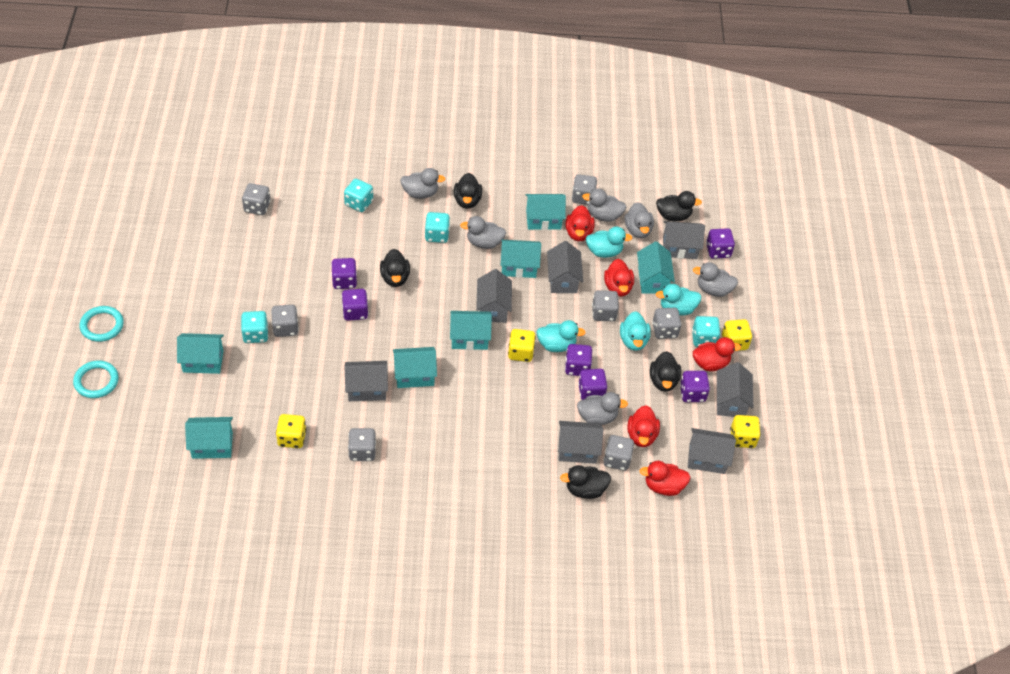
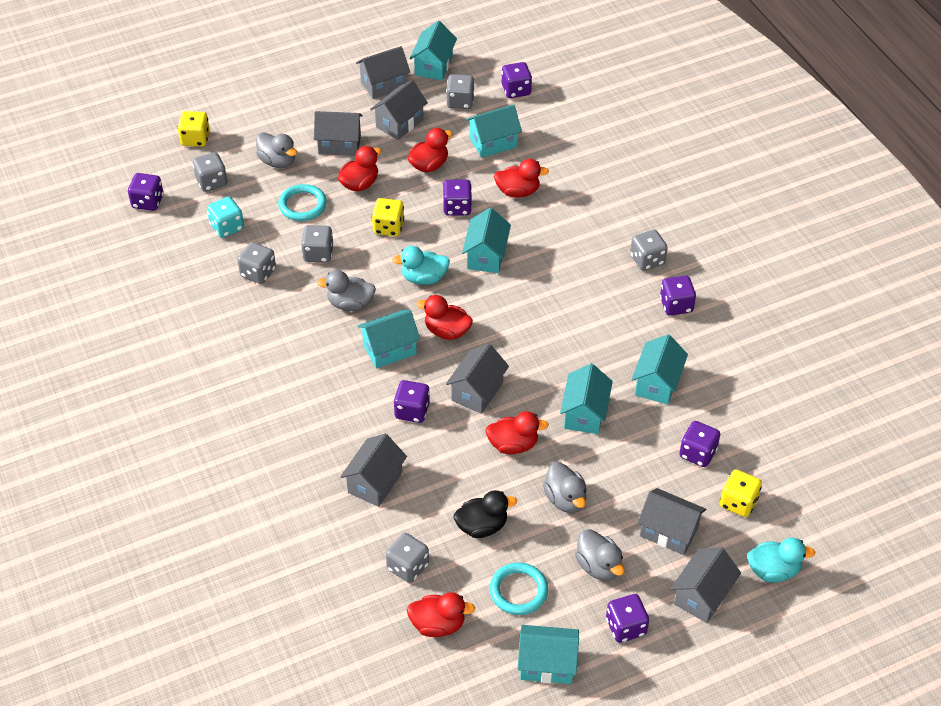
black duck: 5 -> 1
grey dice: 7 -> 6
grey duck: 6 -> 4
purple dice: 6 -> 7
red duck: 5 -> 6
turquoise dice: 4 -> 1
turquoise duck: 4 -> 2
yellow dice: 4 -> 3

